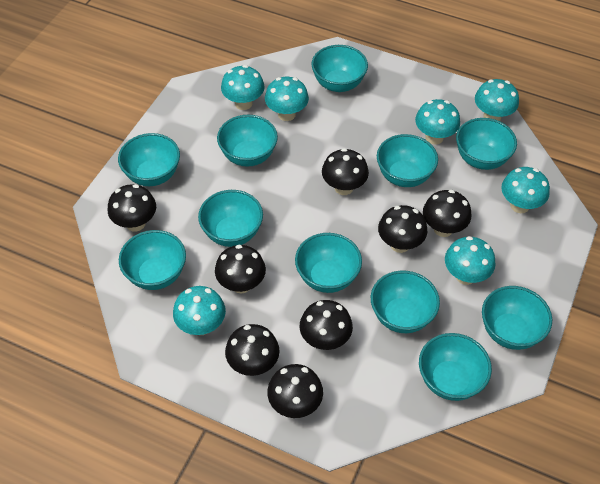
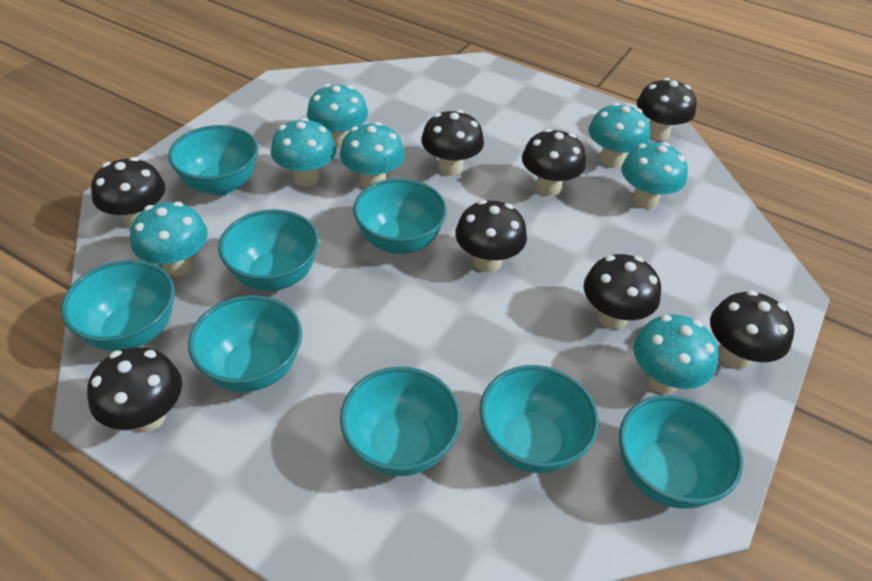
turquoise bowl: 11 -> 8

